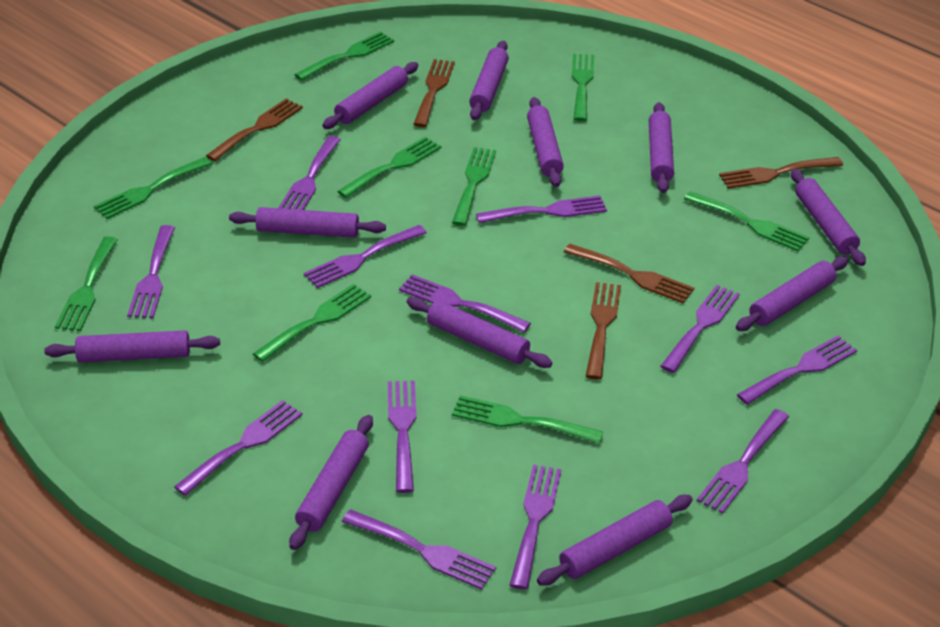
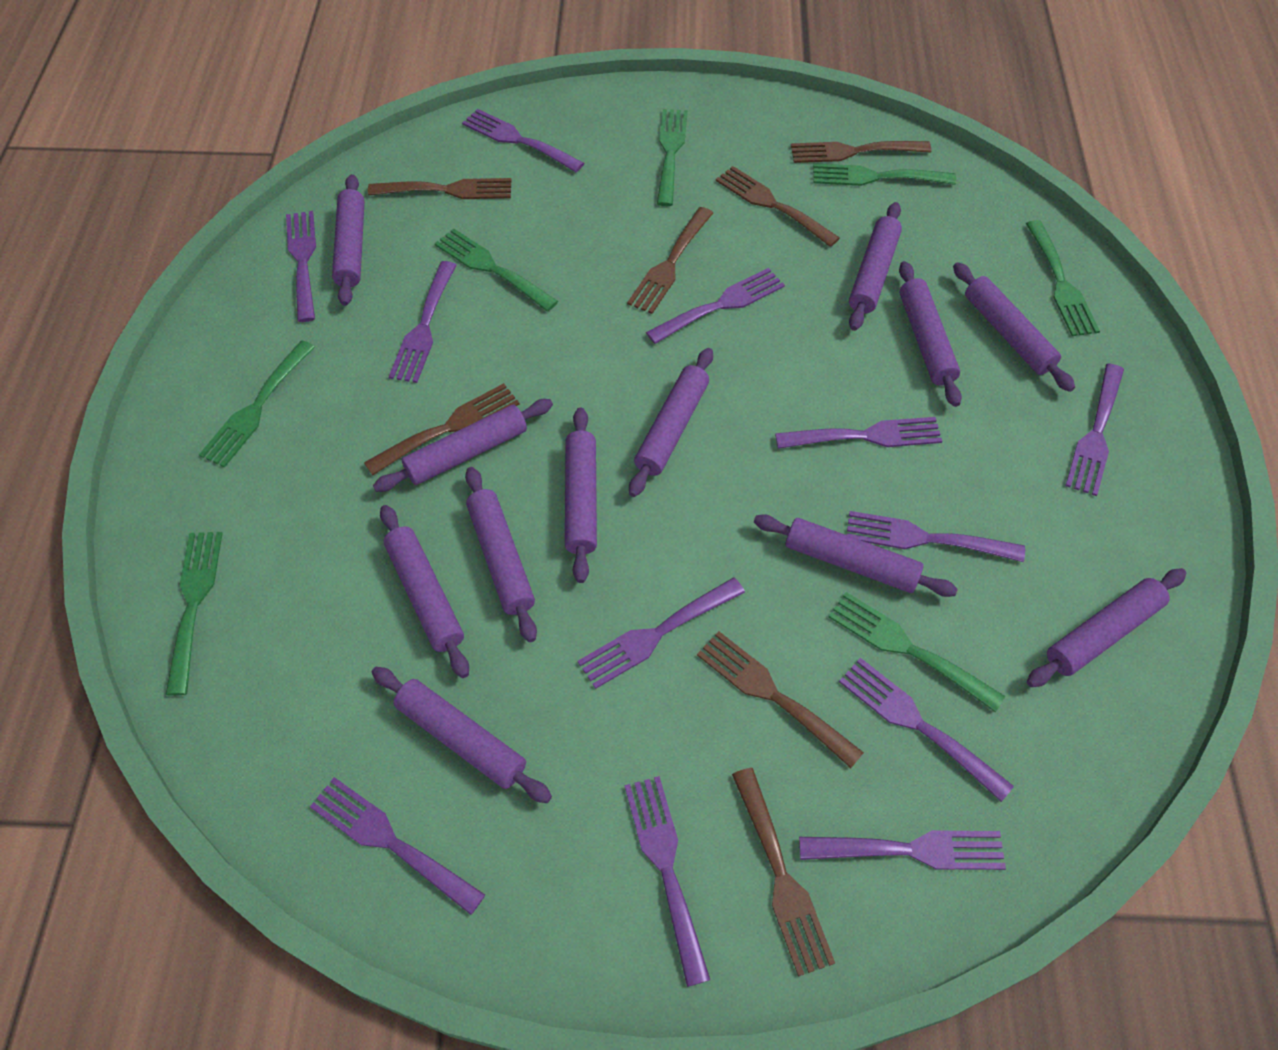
brown fork: 5 -> 7
green fork: 9 -> 7
purple rolling pin: 11 -> 12

